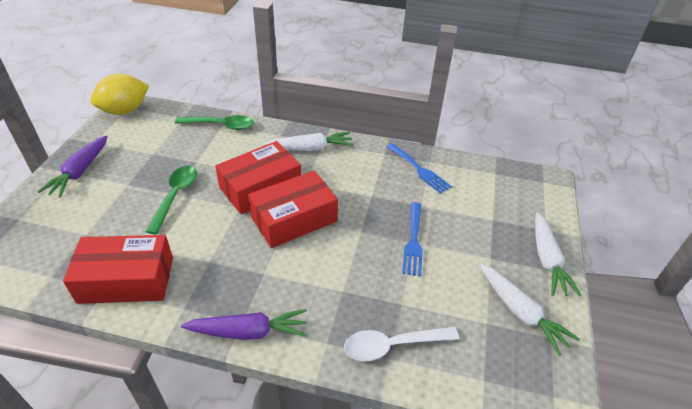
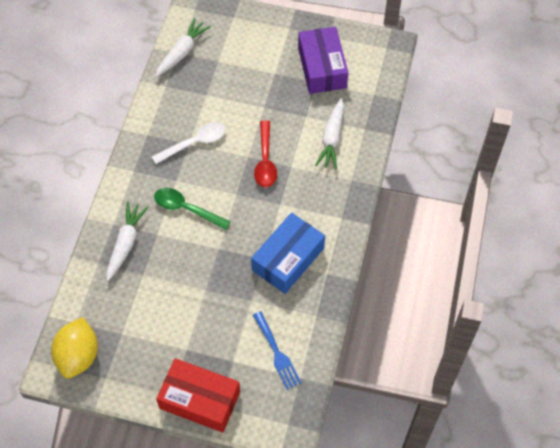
blue box: 0 -> 1
blue fork: 2 -> 1
green spoon: 2 -> 1
purple box: 0 -> 1
purple carrot: 2 -> 0
red box: 3 -> 1
red spoon: 0 -> 1

